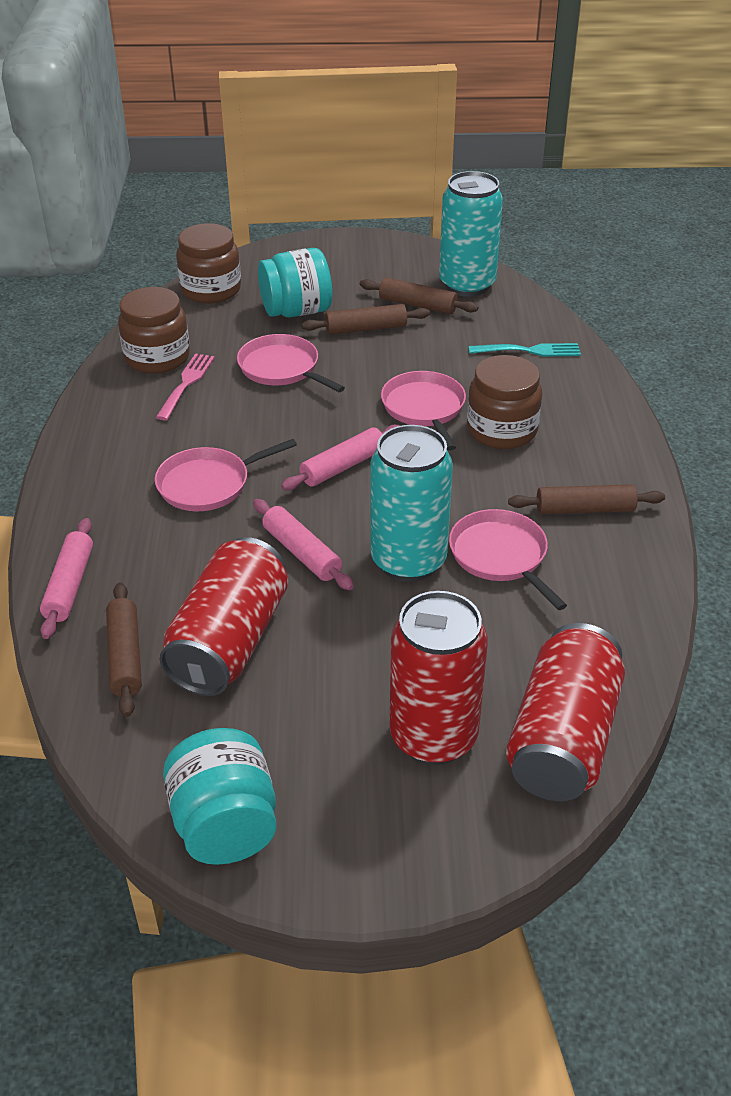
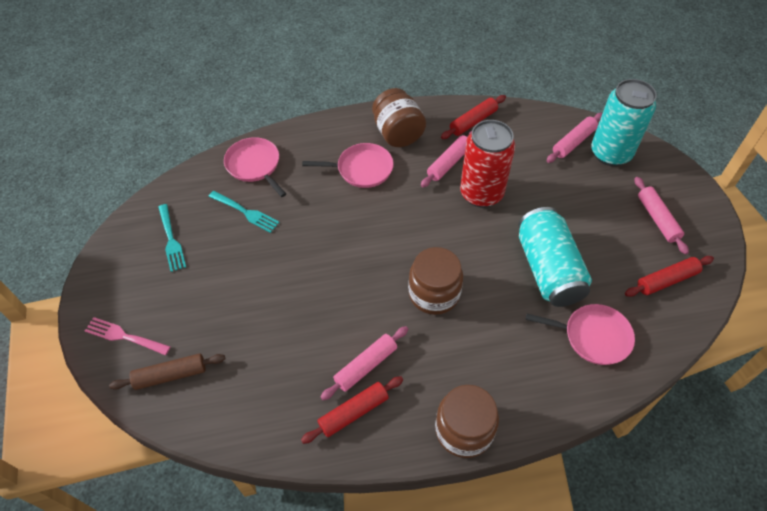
brown rolling pin: 4 -> 1
pink pan: 4 -> 3
pink rolling pin: 3 -> 4
red can: 3 -> 1
red rolling pin: 0 -> 3
turquoise fork: 1 -> 2
turquoise jar: 2 -> 0

